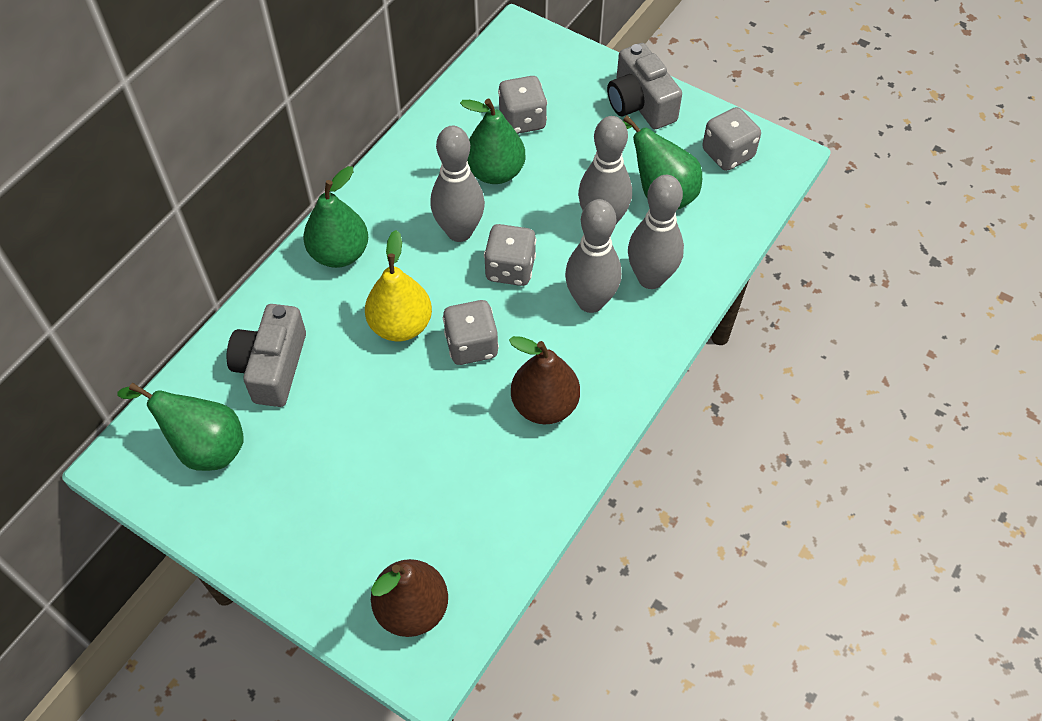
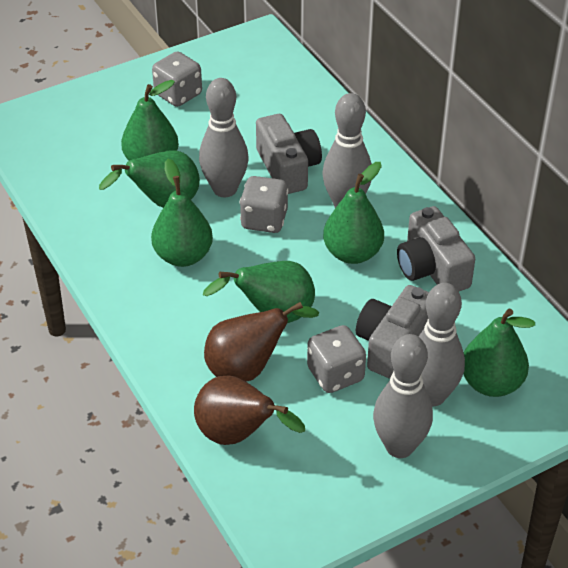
green pear: 4 -> 6
grey camera: 2 -> 3
grey dice: 4 -> 3
yellow pear: 1 -> 0

